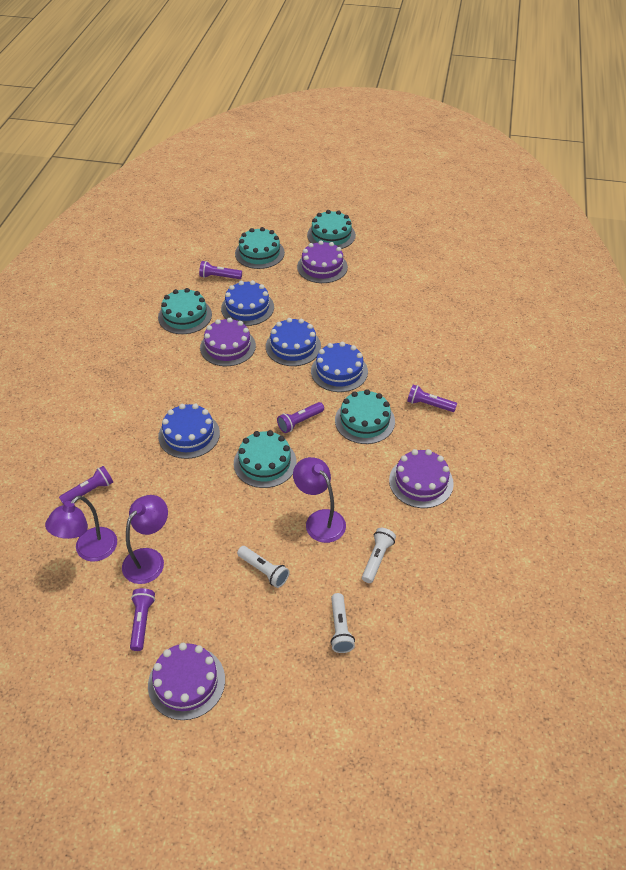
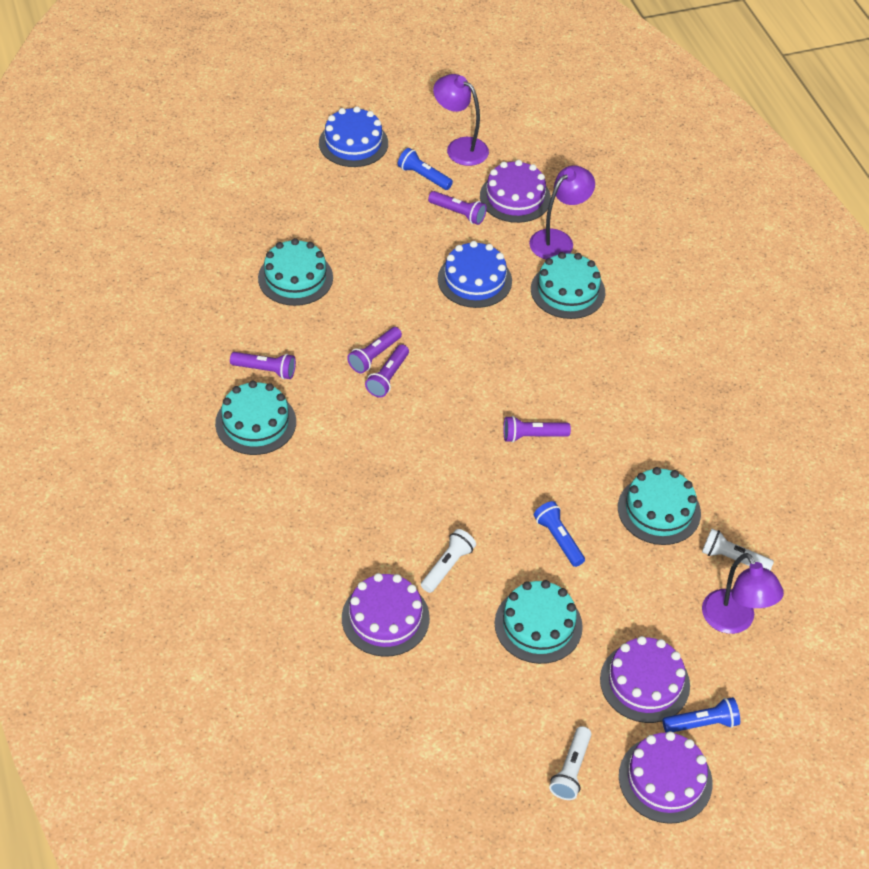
blue cake: 4 -> 2
blue flashlight: 0 -> 3

